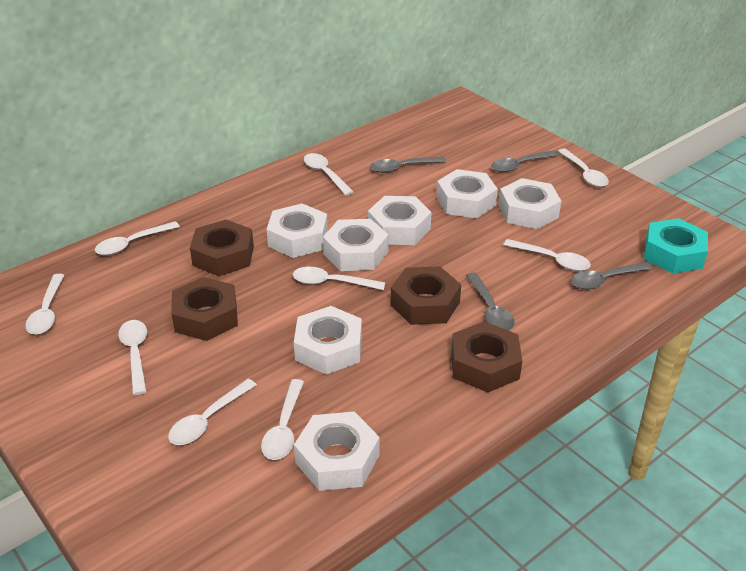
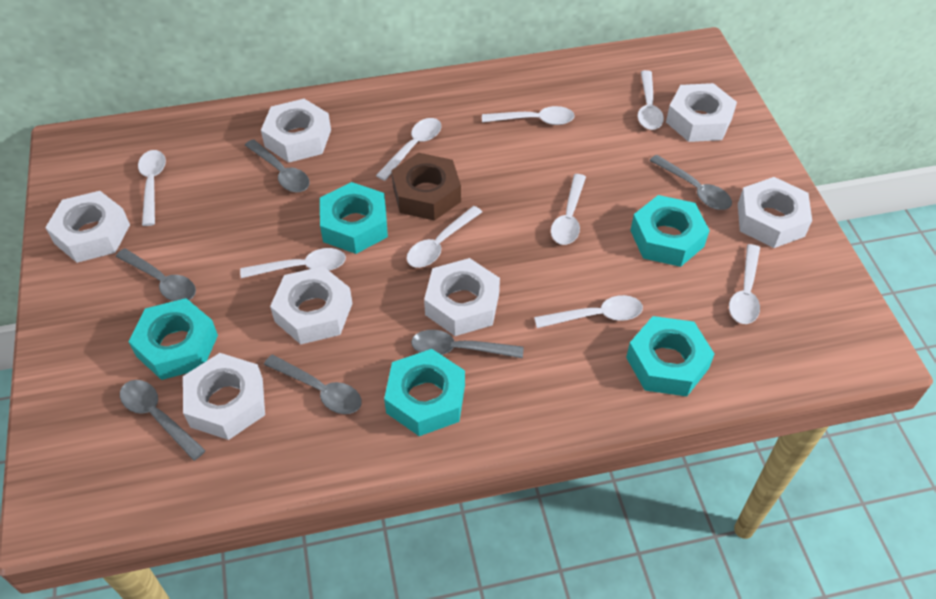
brown nut: 4 -> 1
grey spoon: 4 -> 6
turquoise nut: 1 -> 5

